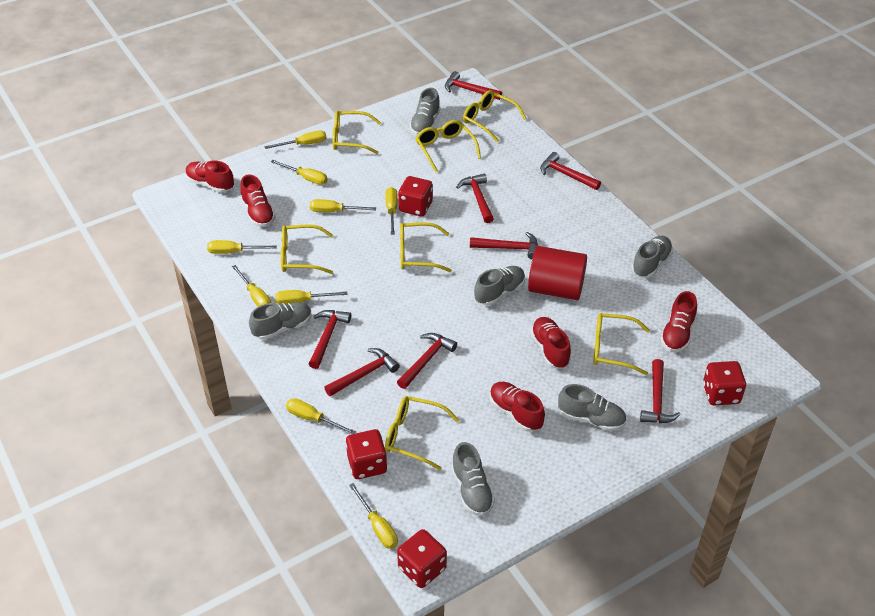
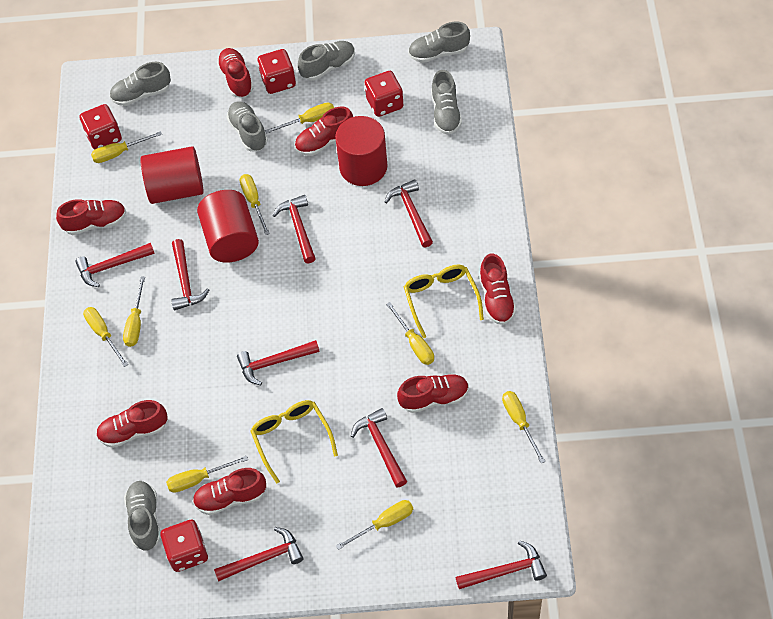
red cylinder: 1 -> 3
red shoe: 5 -> 7
yellow glasses: 7 -> 2

